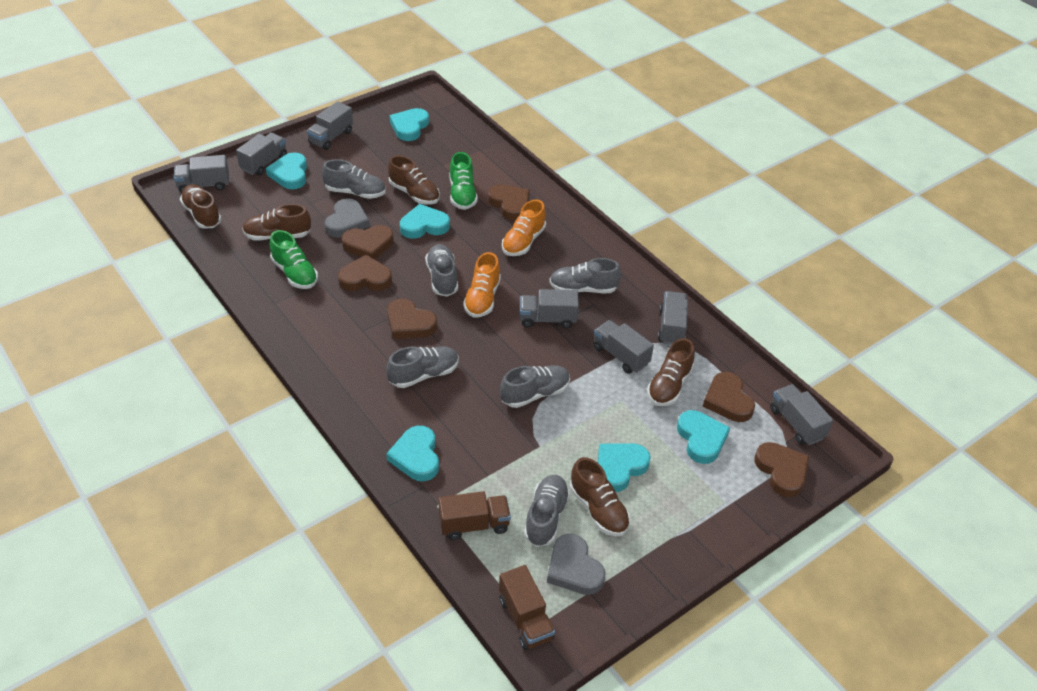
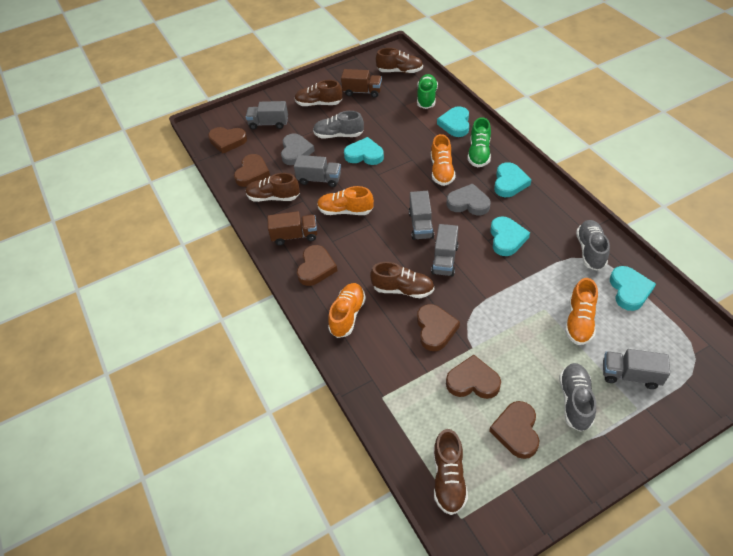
grey shoe: 6 -> 3
grey truck: 7 -> 5
orange shoe: 2 -> 4
turquoise heart: 6 -> 5

